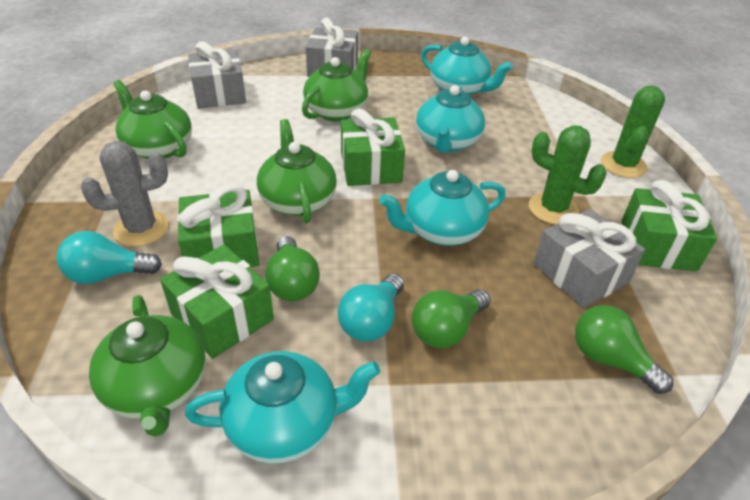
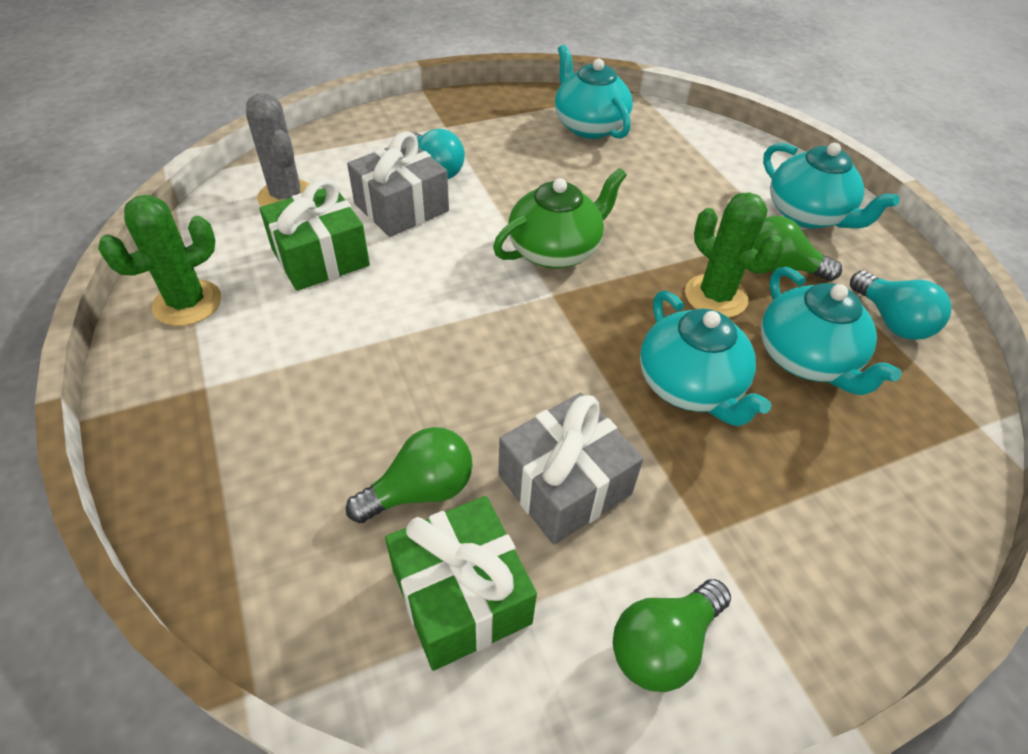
green gift: 4 -> 2
green teapot: 4 -> 1
grey gift: 3 -> 2

